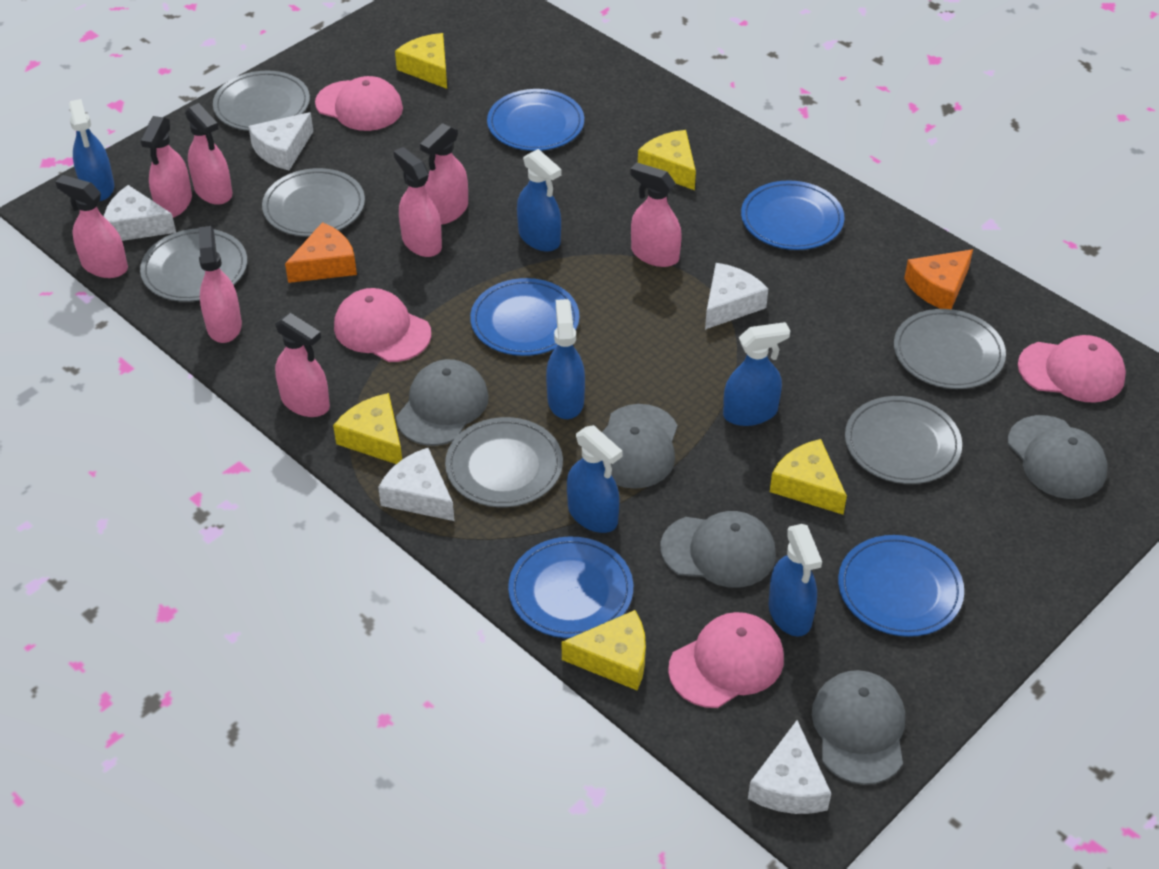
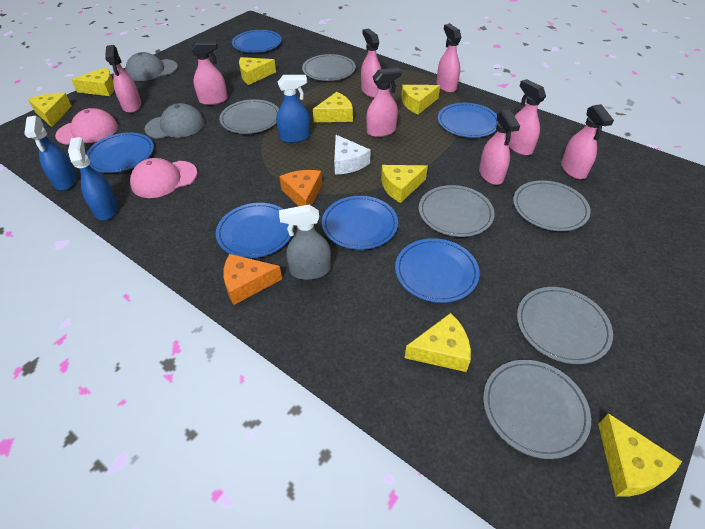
blue plate: 5 -> 6
blue spray bottle: 6 -> 3
grey cap: 5 -> 2
grey spray bottle: 0 -> 1
pink cap: 4 -> 2
white cheese: 5 -> 1
yellow cheese: 5 -> 8

